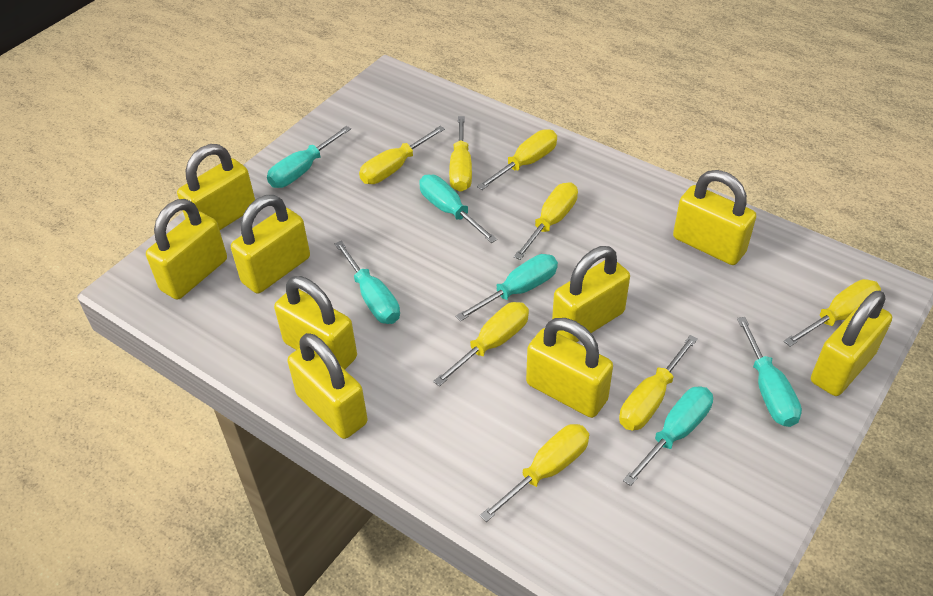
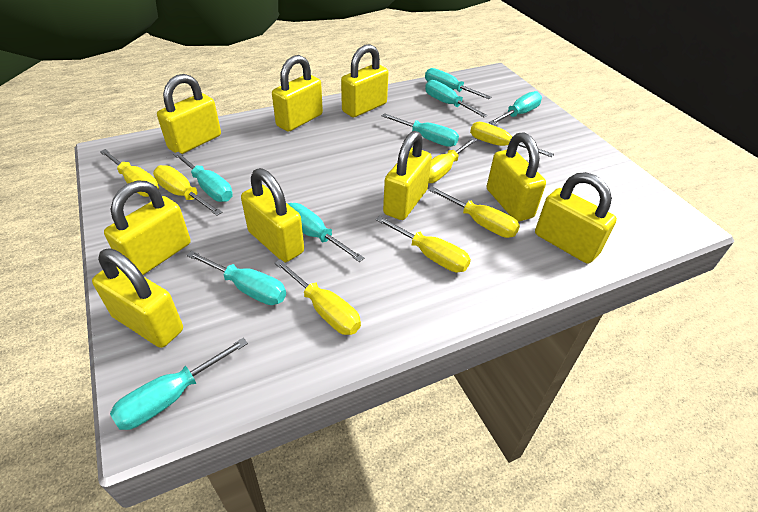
turquoise screwdriver: 6 -> 8
yellow screwdriver: 8 -> 7

